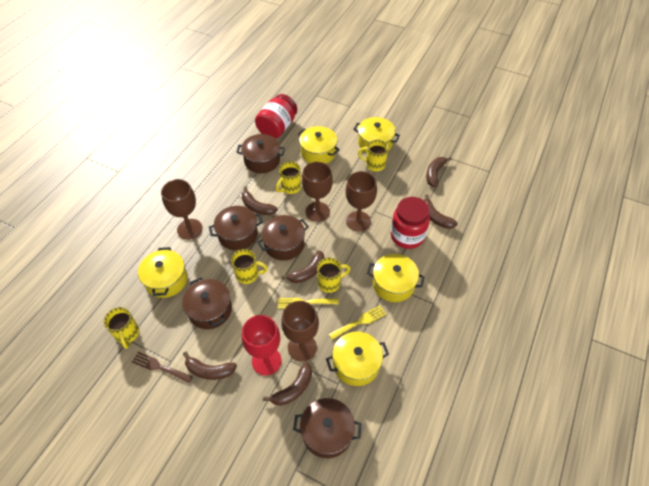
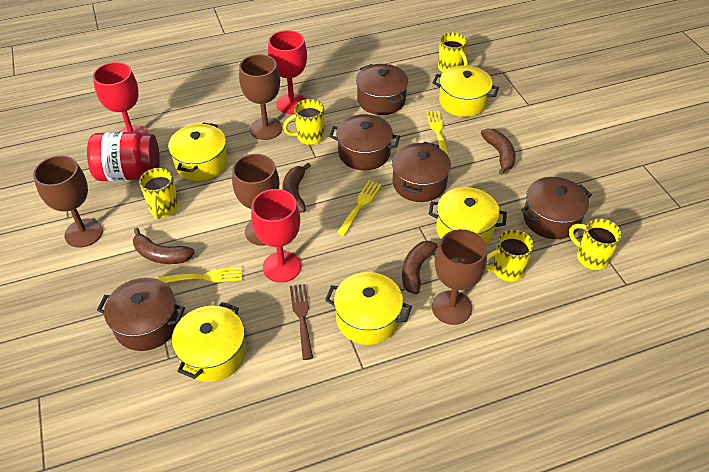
brown banana: 6 -> 4
red goblet: 1 -> 3
red jar: 2 -> 1
yellow fork: 2 -> 3

